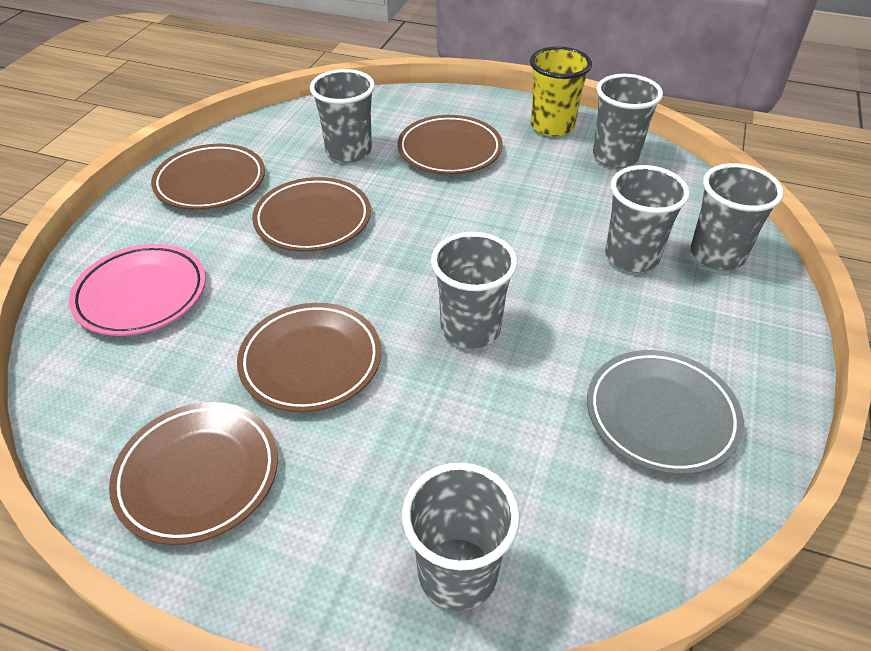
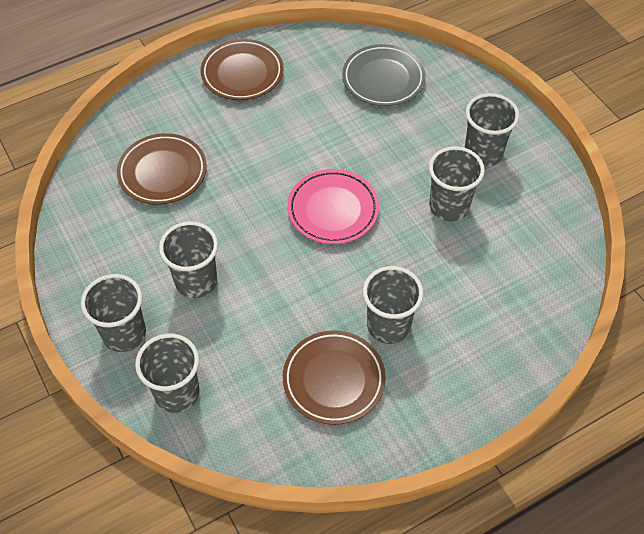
brown plate: 5 -> 3
yellow cup: 1 -> 0

